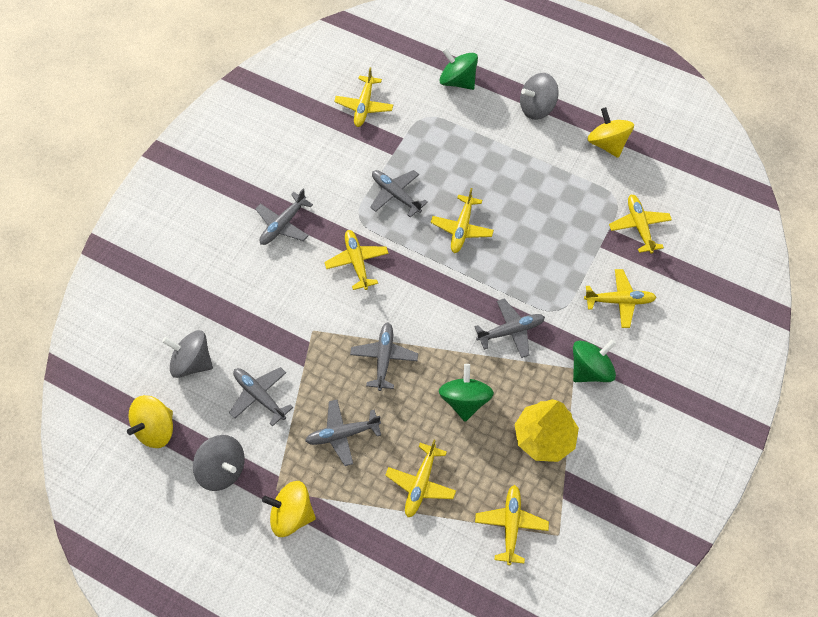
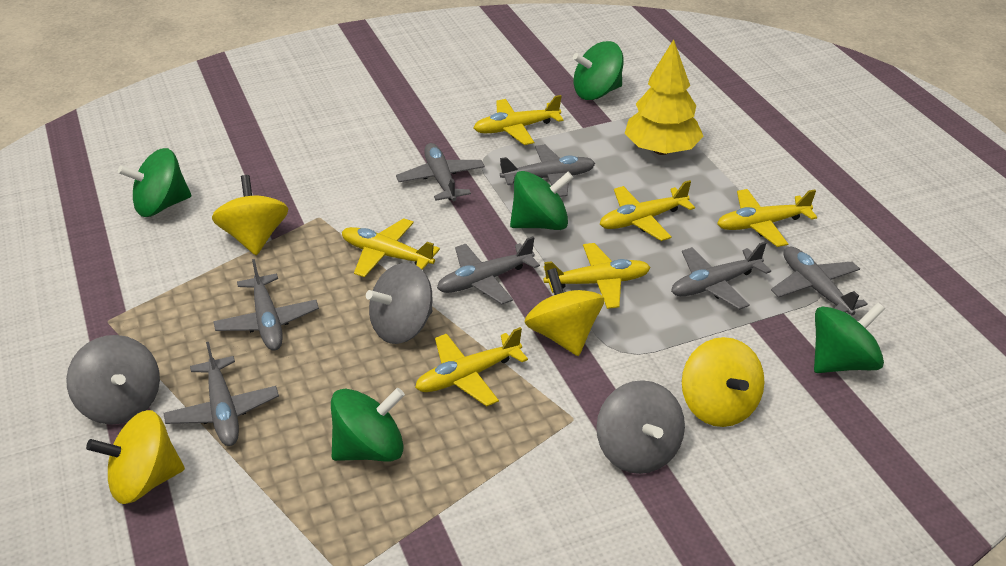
green spinning top: 3 -> 5
grey plane: 6 -> 7
yellow plane: 7 -> 6
yellow spinning top: 3 -> 4

